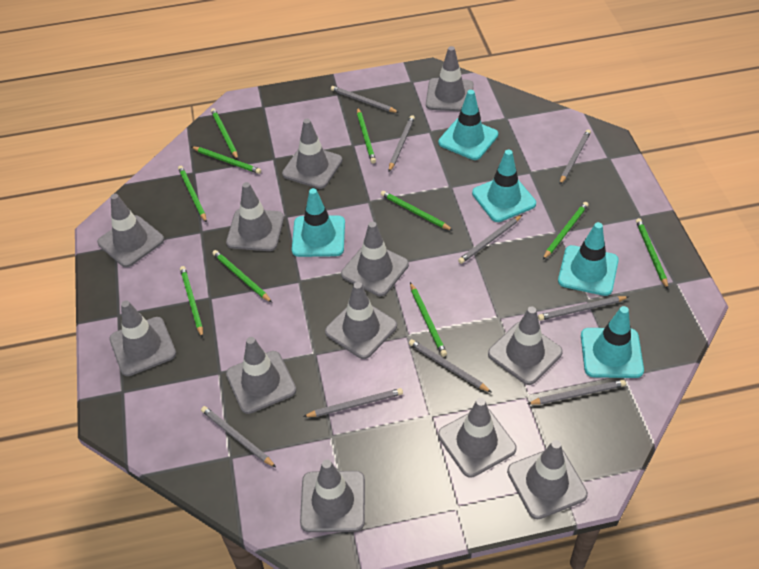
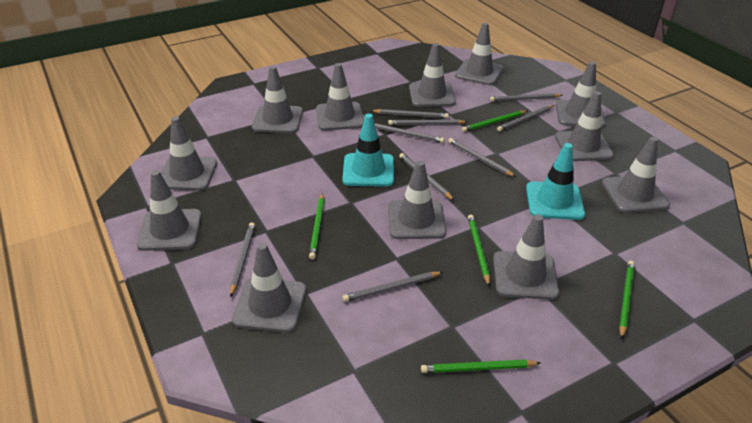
green pencil: 10 -> 5
turquoise traffic cone: 5 -> 2

